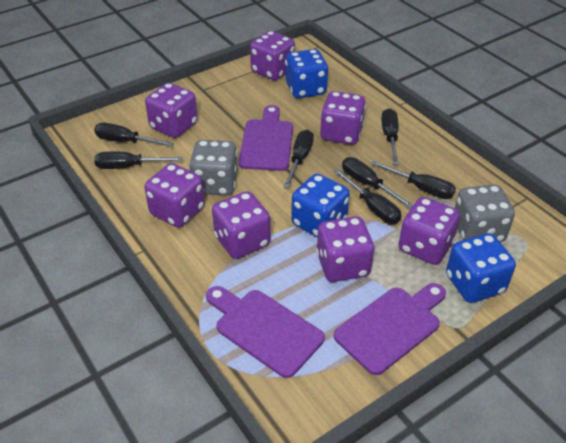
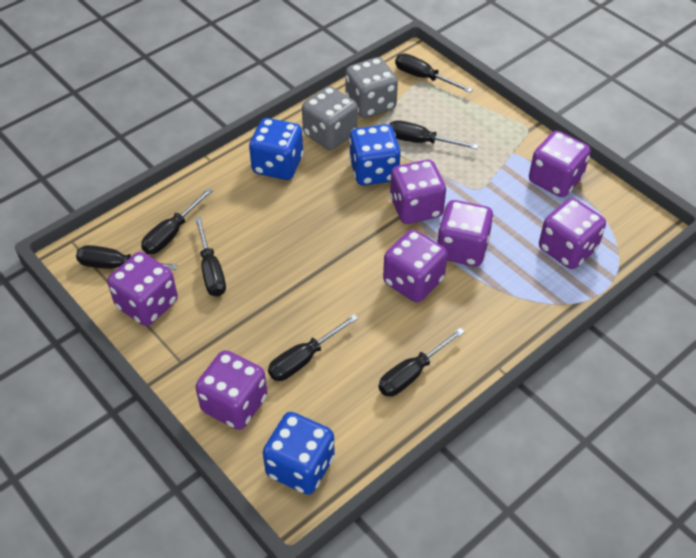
purple cutting board: 3 -> 0

